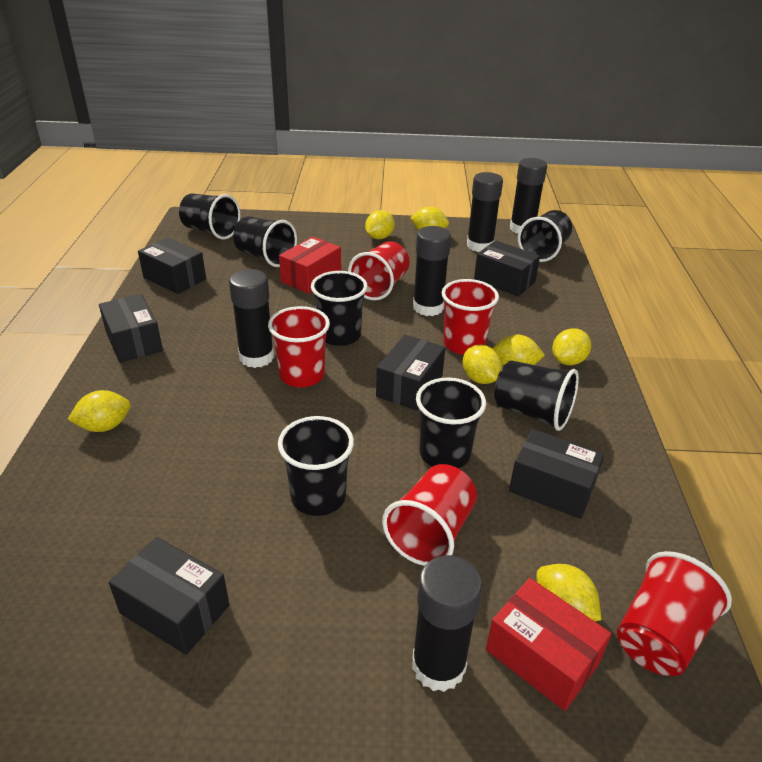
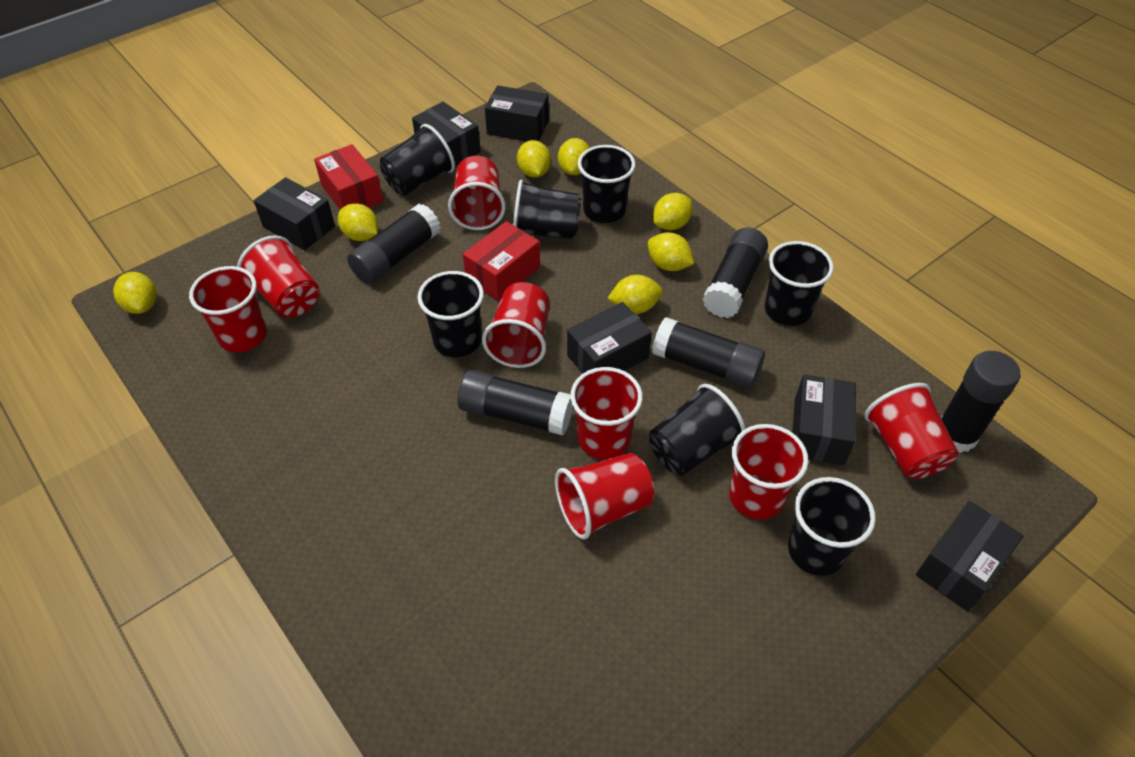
red cup: 5 -> 8

